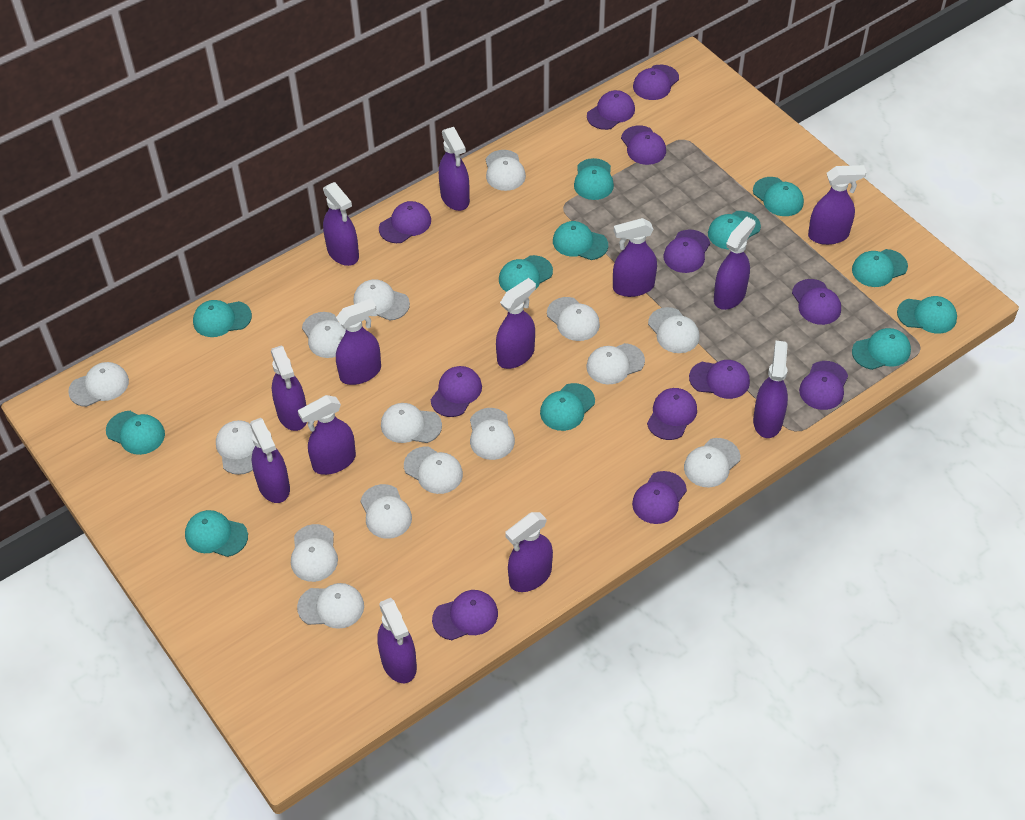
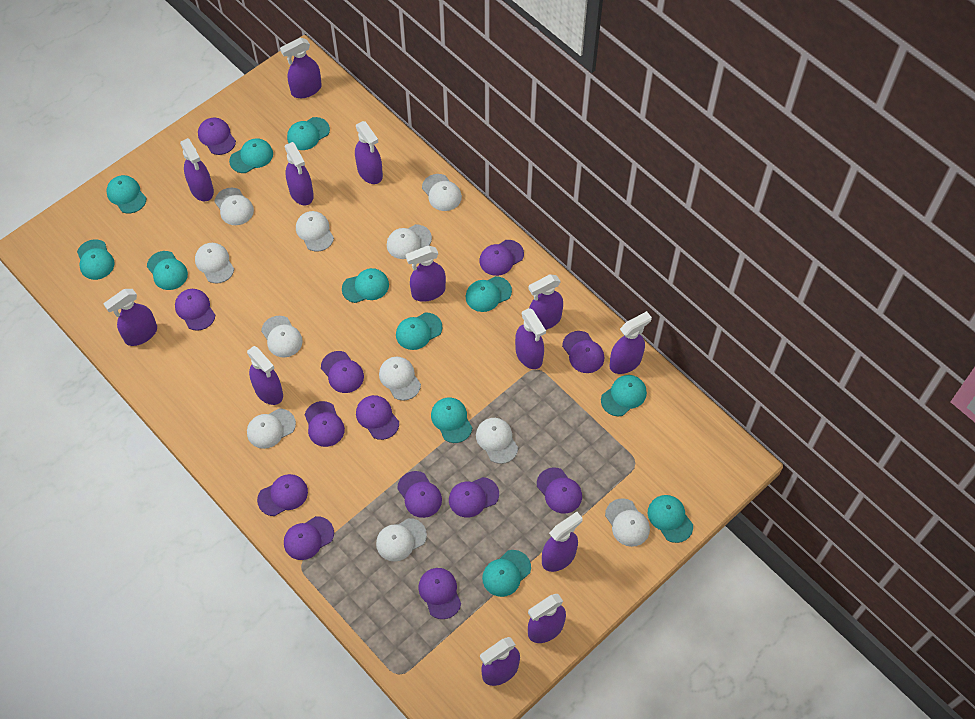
purple cap: 12 -> 13
white cap: 15 -> 11

